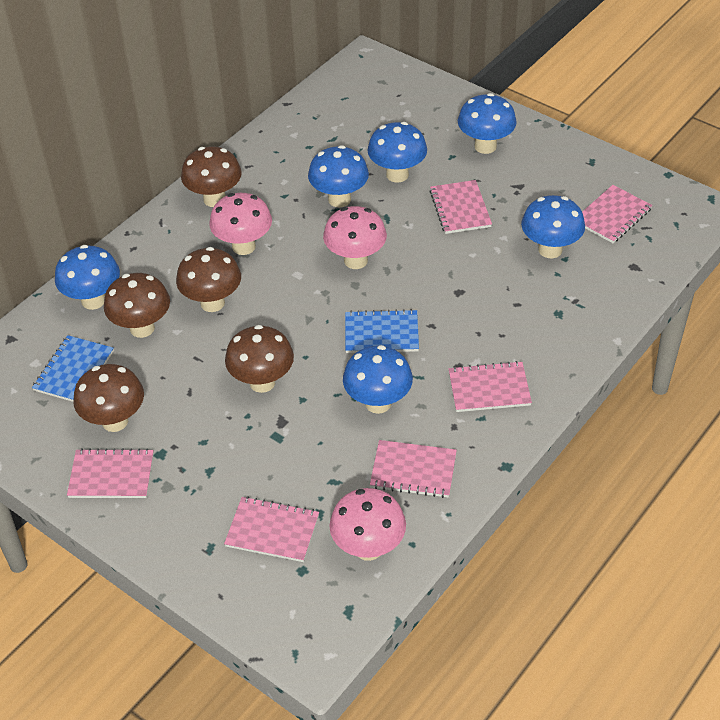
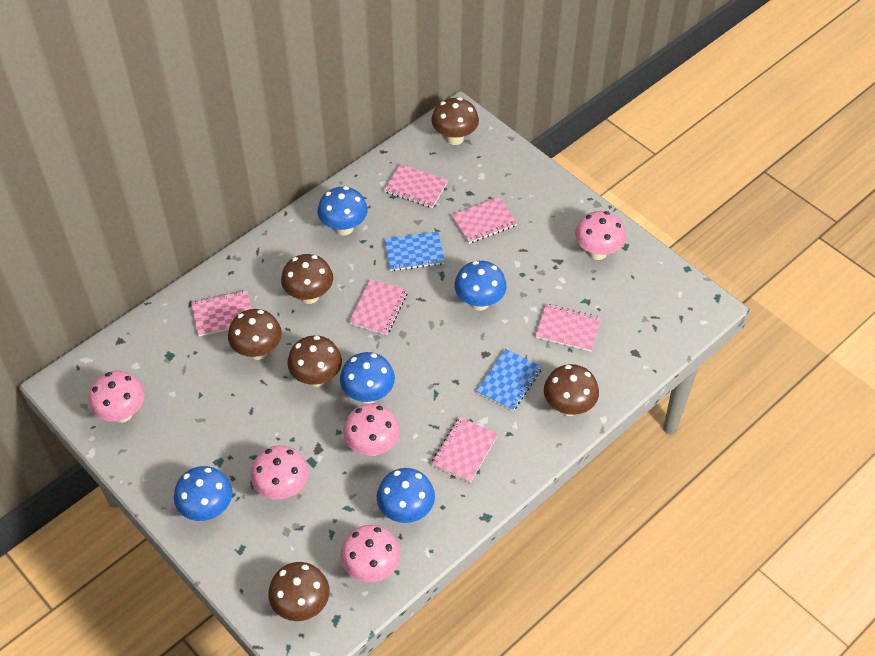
blue mushroom: 6 -> 5
brown mushroom: 5 -> 6
pink mushroom: 3 -> 5

